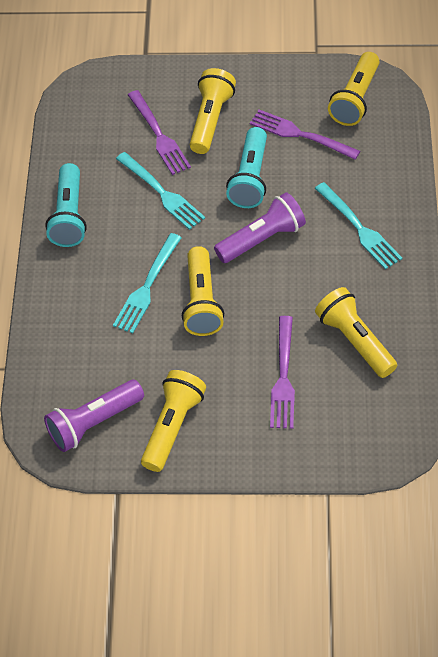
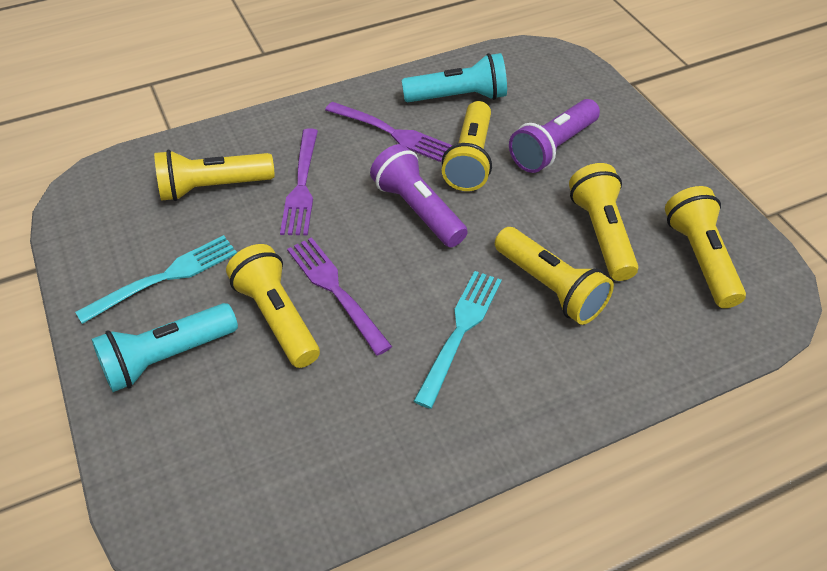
turquoise fork: 3 -> 2
yellow flashlight: 5 -> 6

